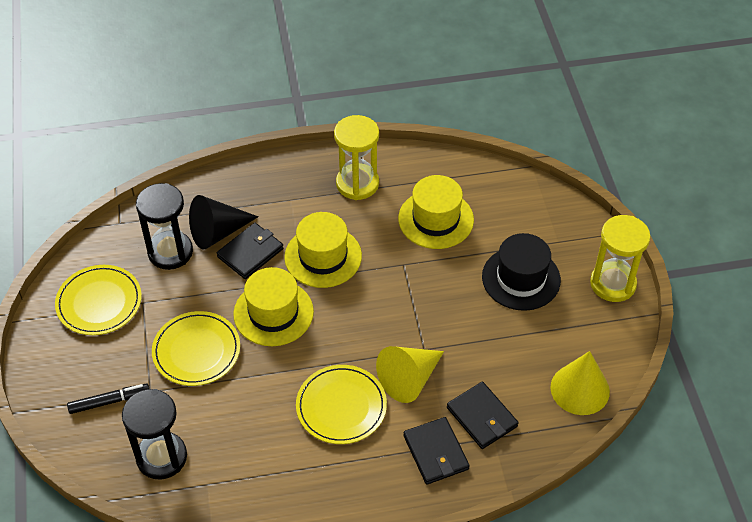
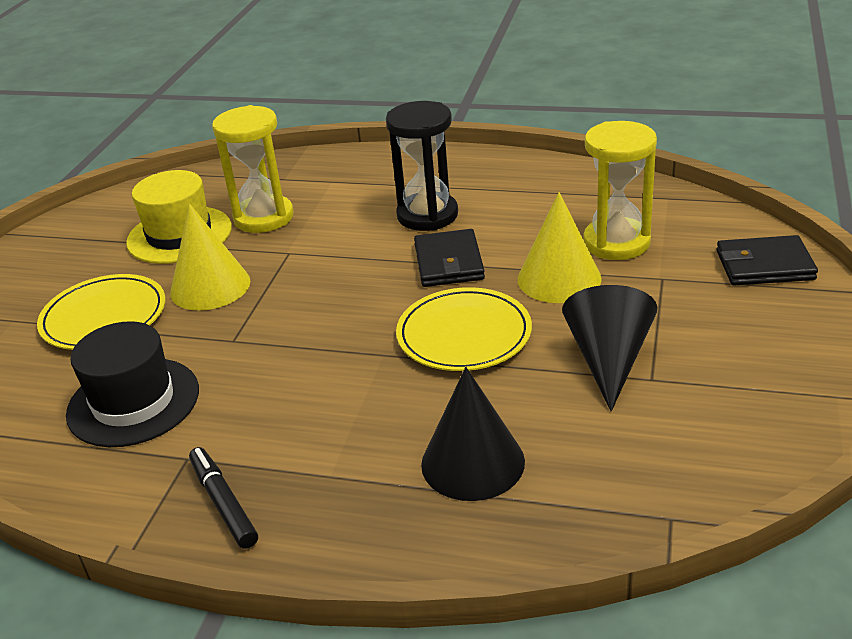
black cone: 1 -> 2
black hourglass: 2 -> 1
black wallet: 3 -> 2
yellow hat: 3 -> 1
yellow plate: 3 -> 2

